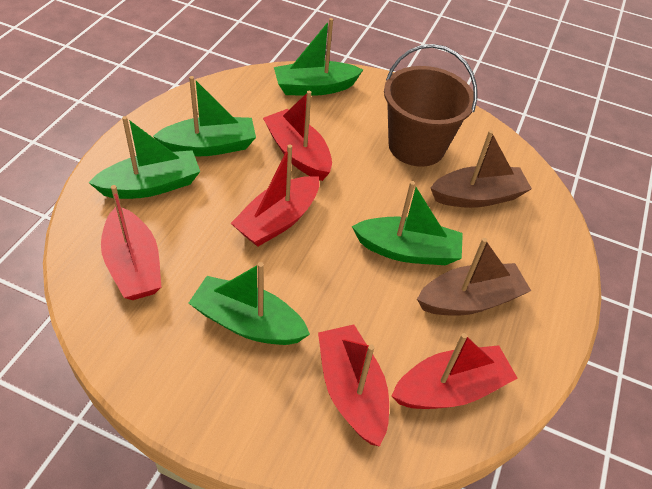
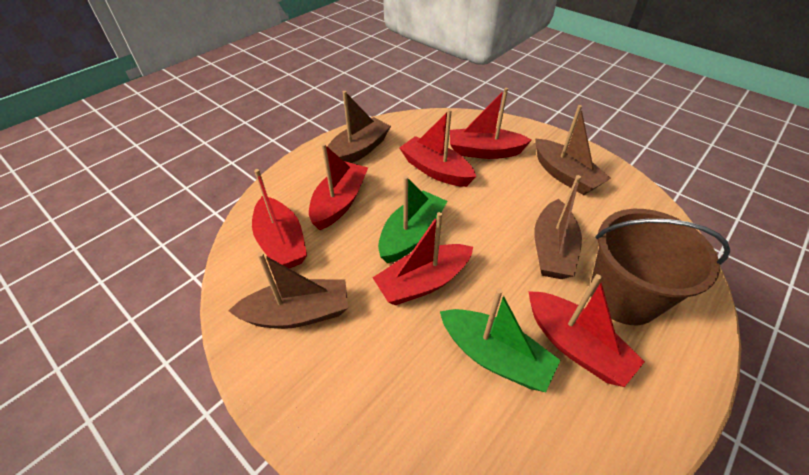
brown boat: 2 -> 4
green boat: 5 -> 2
red boat: 5 -> 6

